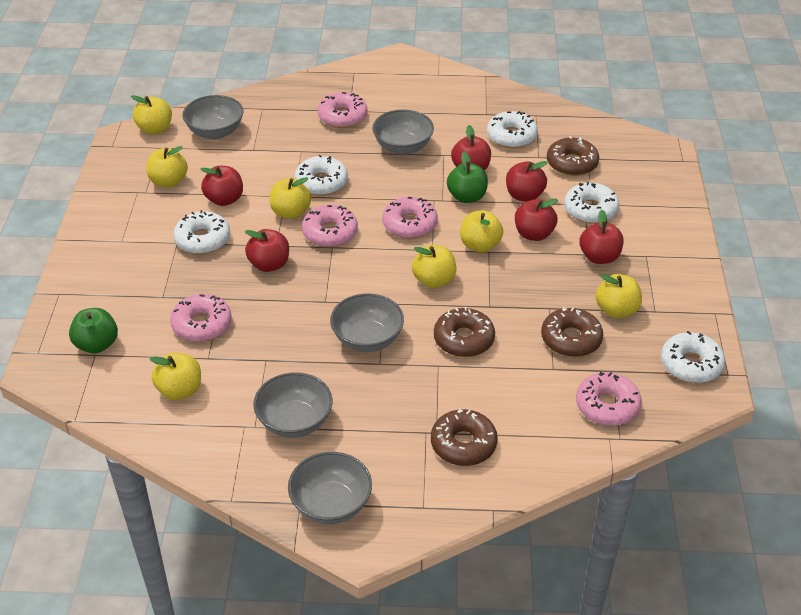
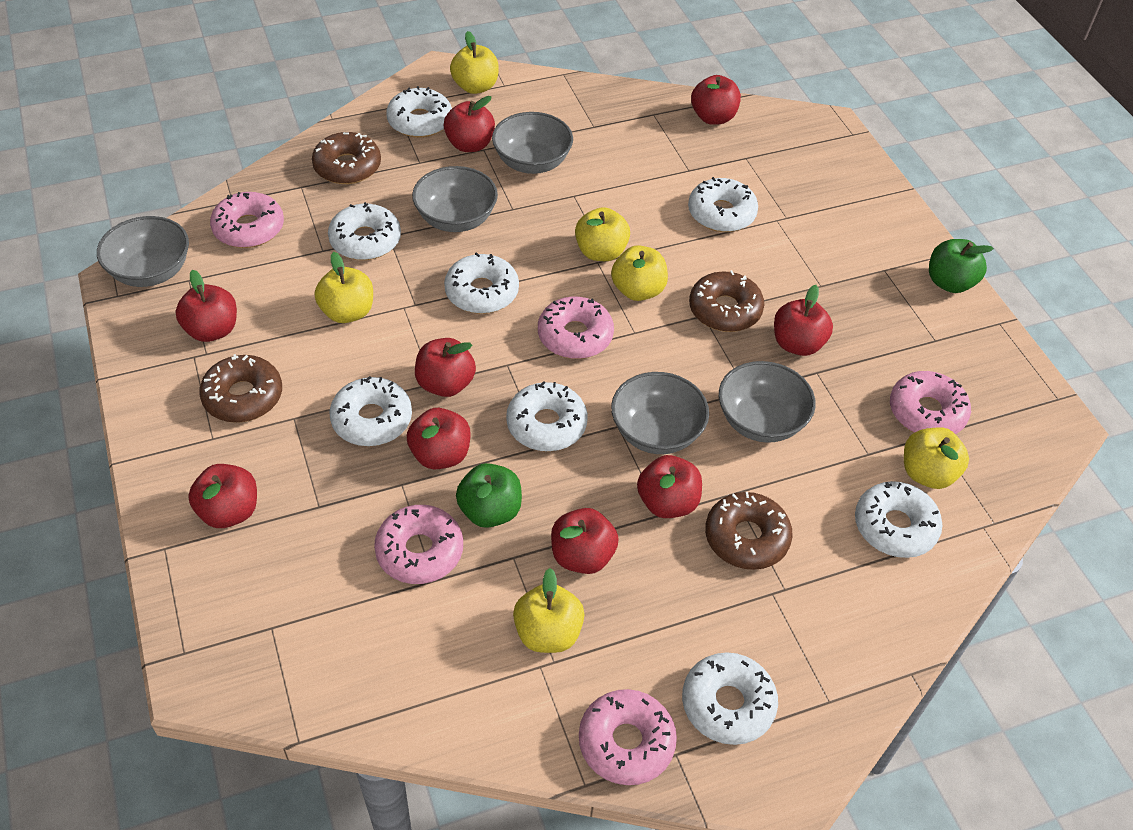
red apple: 6 -> 9
white donut: 5 -> 8
yellow apple: 7 -> 6

